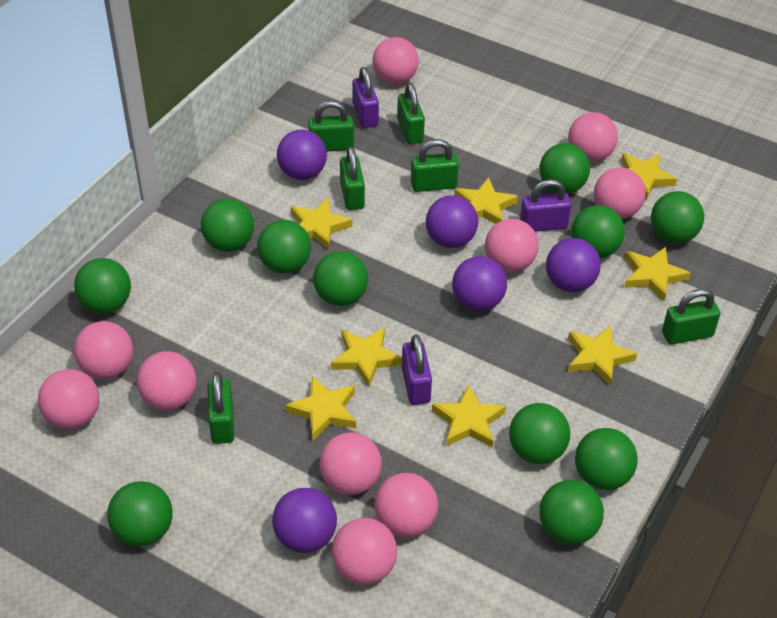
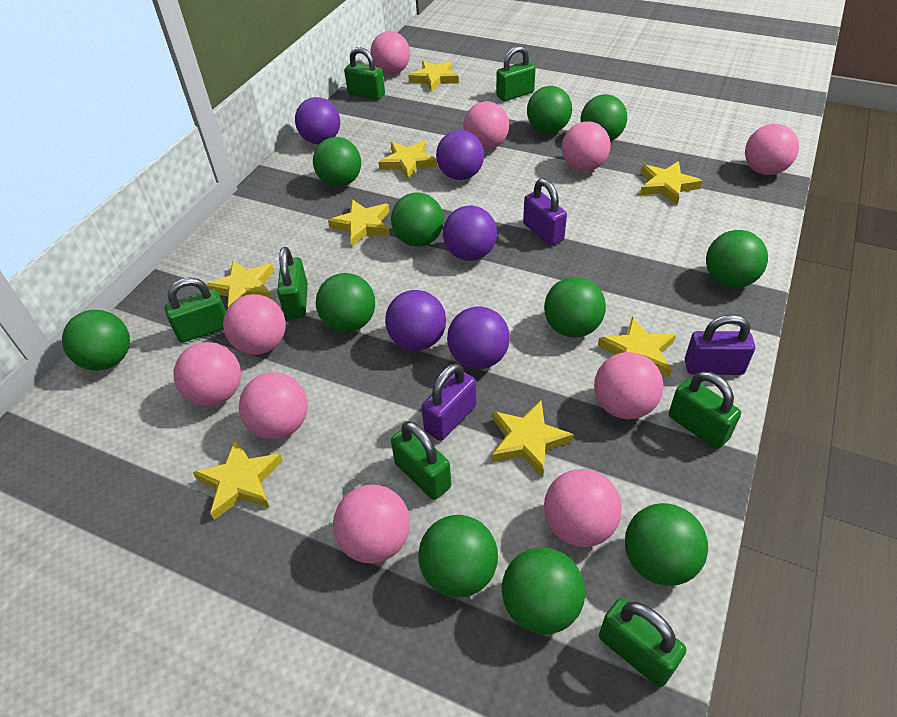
green padlock: 6 -> 7

